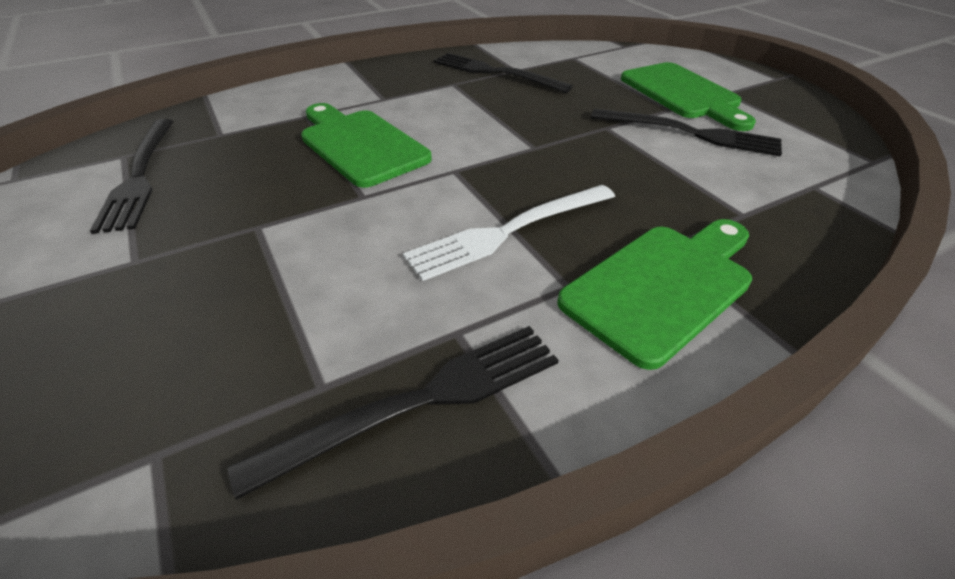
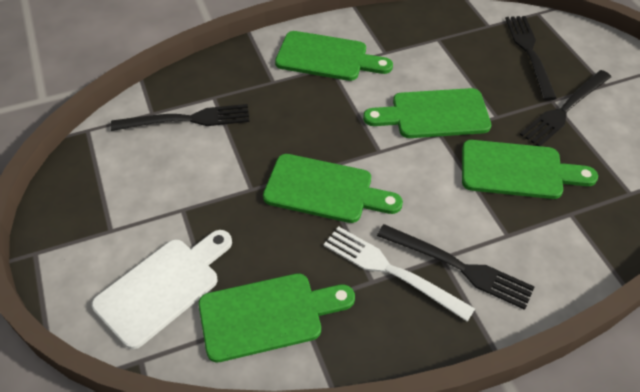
green cutting board: 3 -> 5
white cutting board: 0 -> 1

